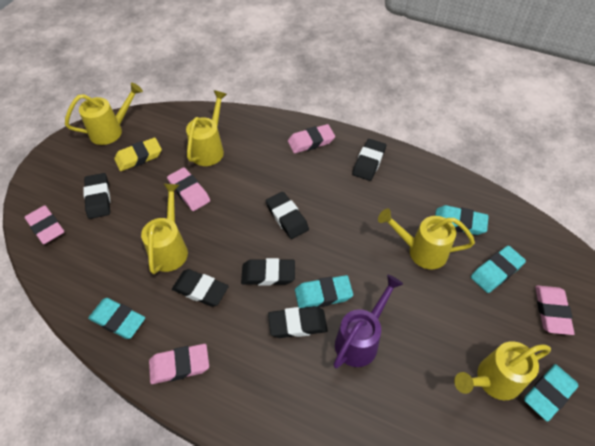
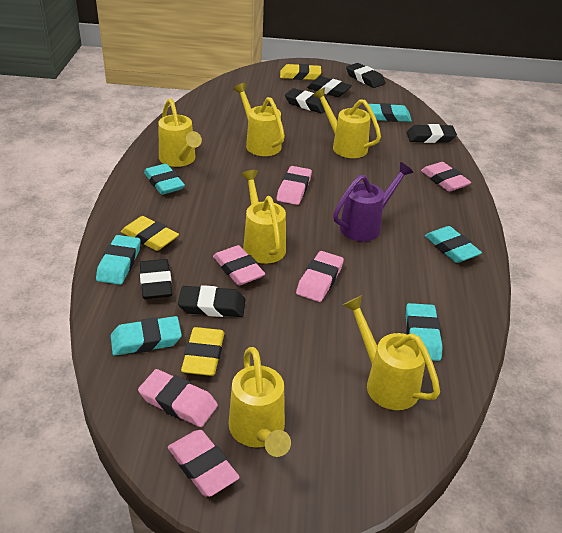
pink eraser: 5 -> 6
turquoise eraser: 5 -> 6
yellow eraser: 1 -> 3
yellow watering can: 5 -> 6

